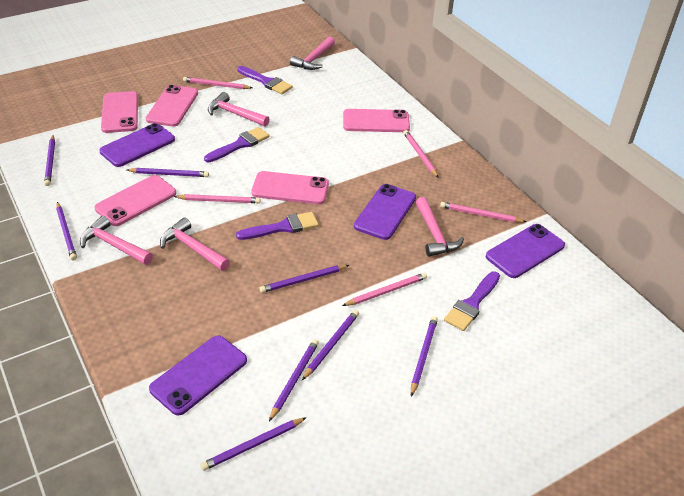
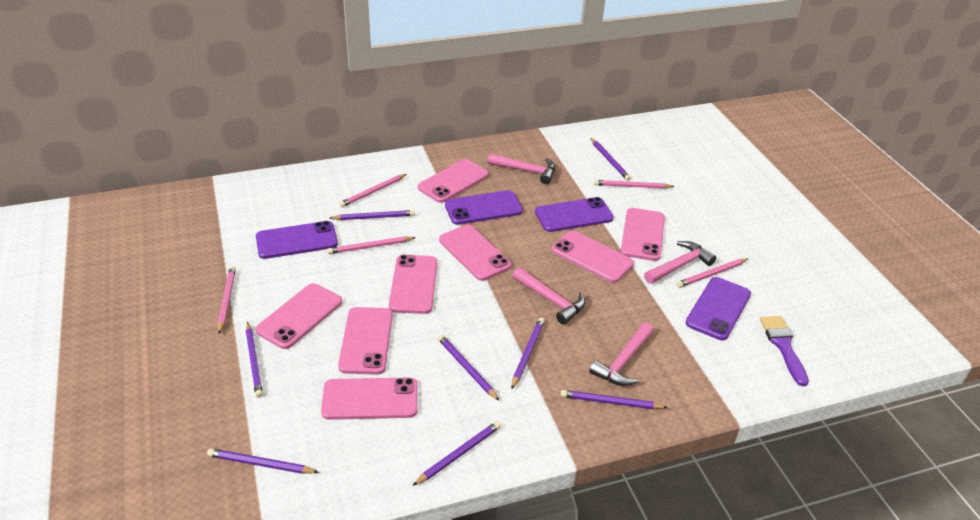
pink hammer: 5 -> 4
pink phone: 5 -> 8
purple brush: 4 -> 1

